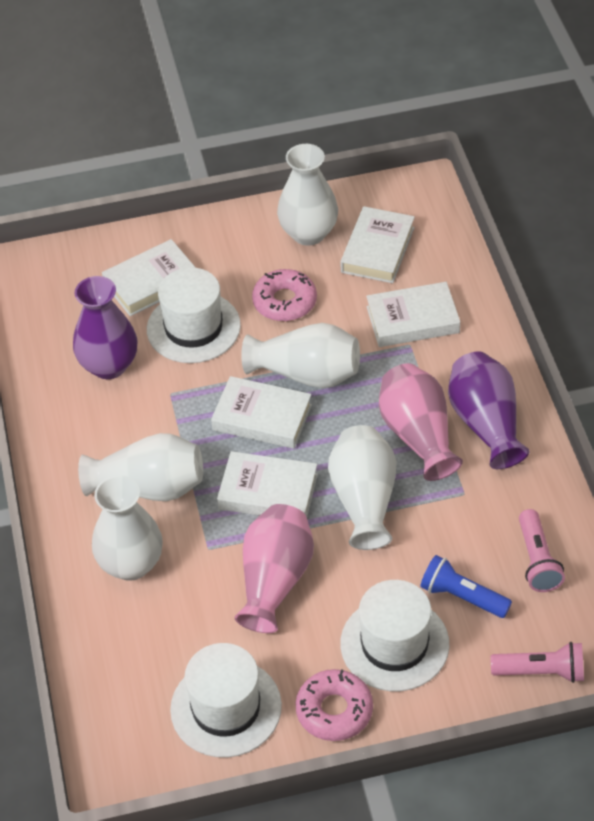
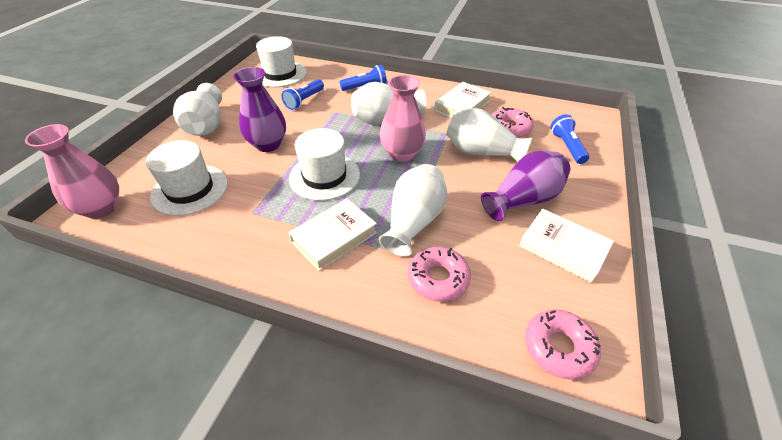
blue flashlight: 1 -> 3
pink donut: 2 -> 3
pink flashlight: 2 -> 0
white book: 5 -> 3
white vase: 5 -> 4

